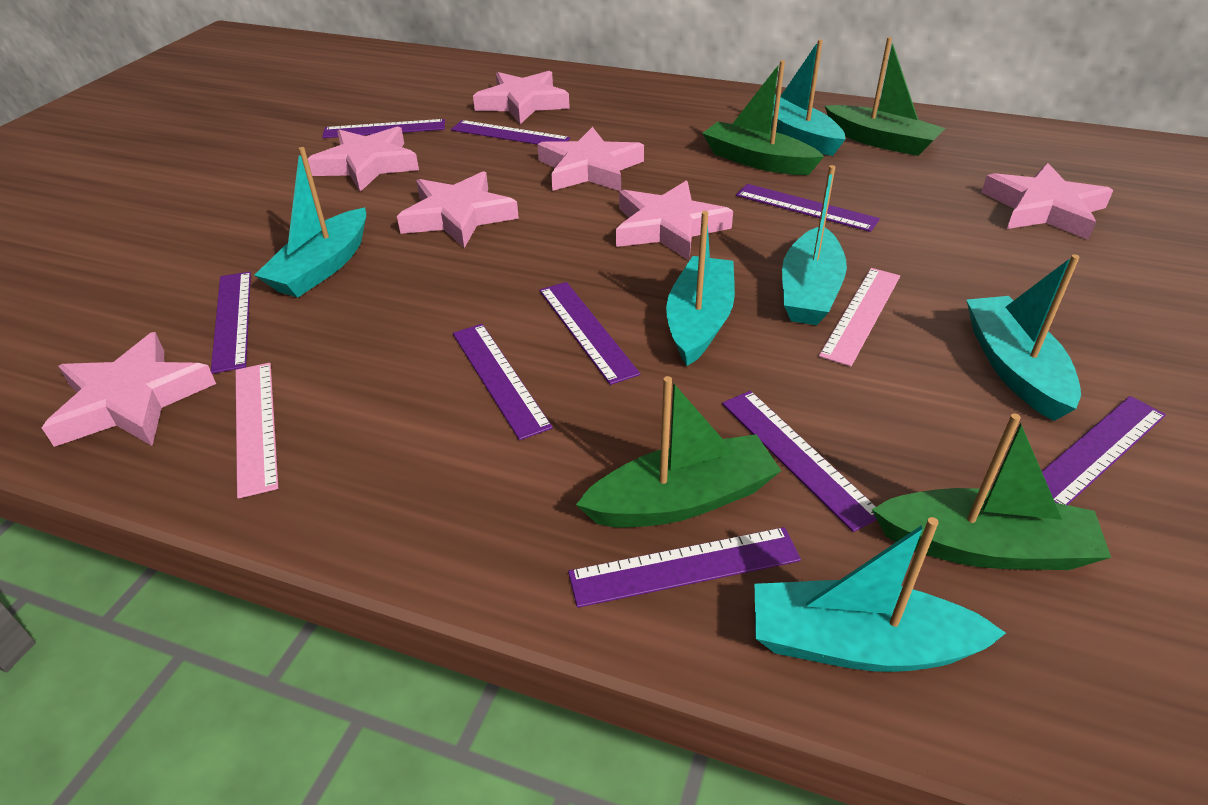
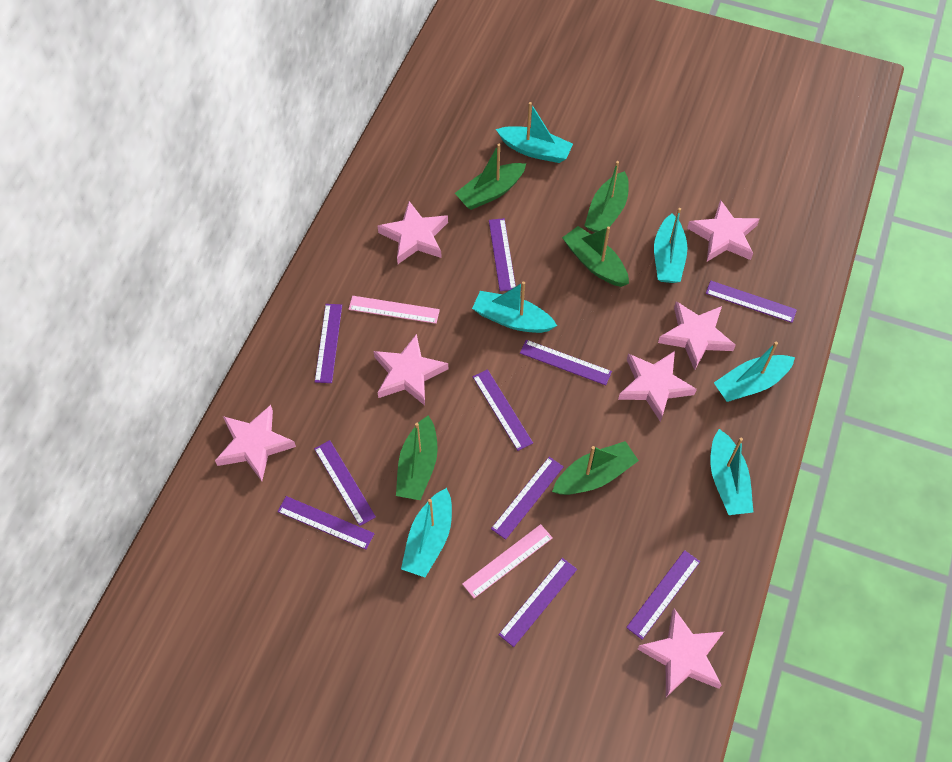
green boat: 4 -> 5
purple ruler: 9 -> 10

